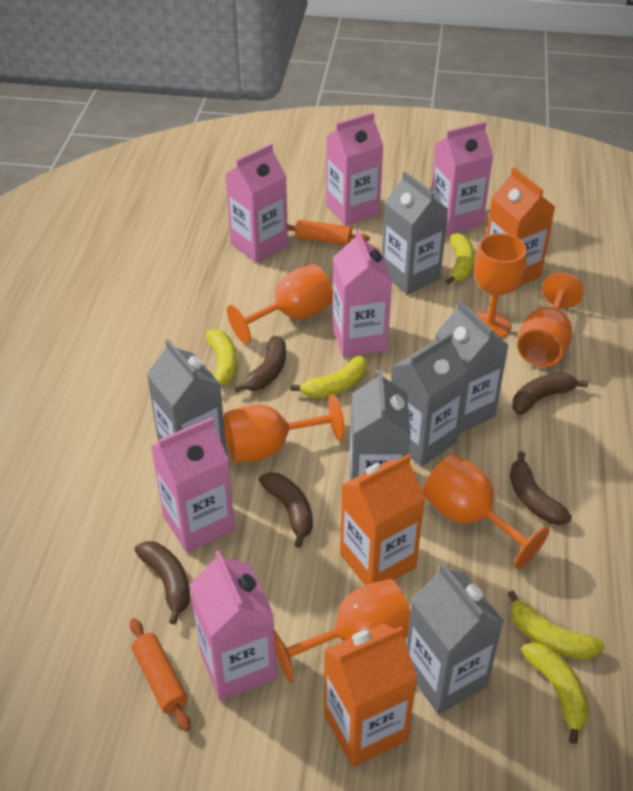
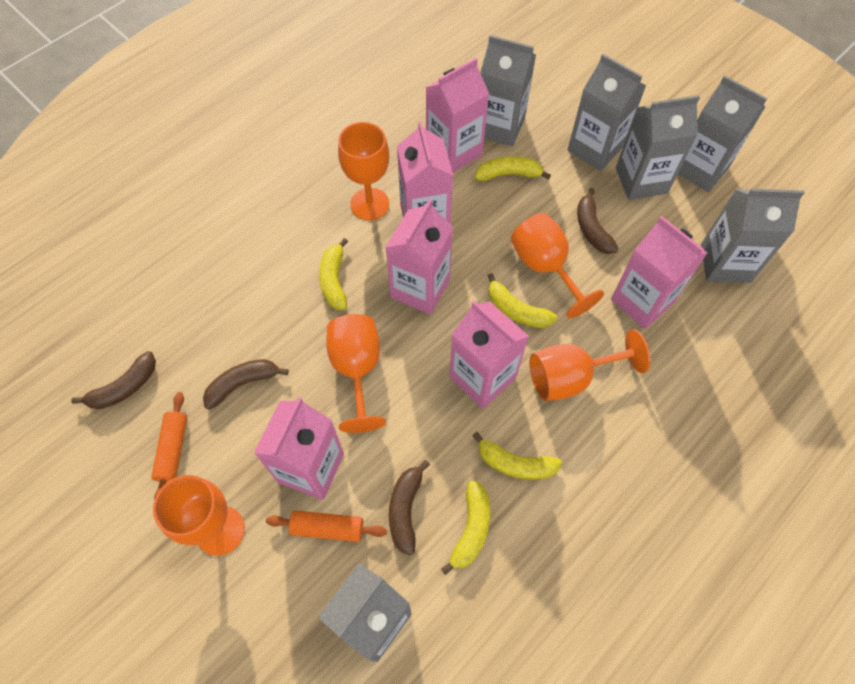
brown banana: 5 -> 4
orange carton: 3 -> 0
orange goblet: 6 -> 5

